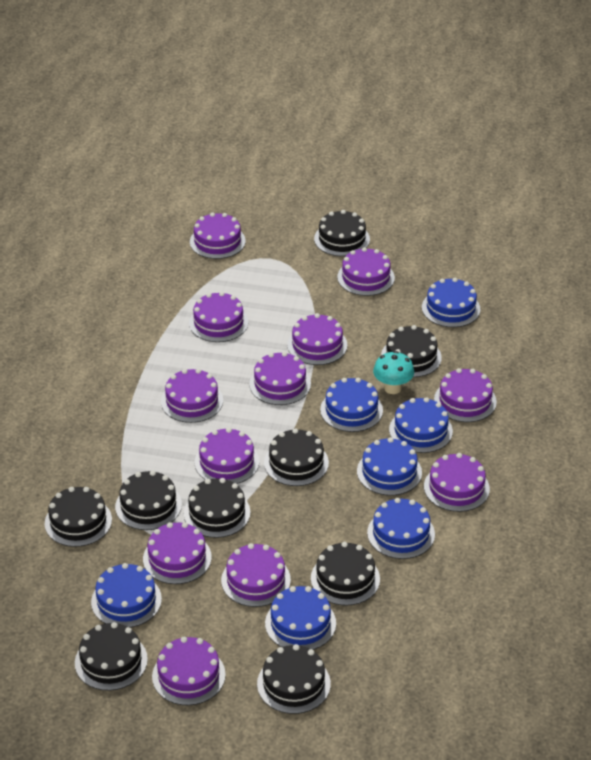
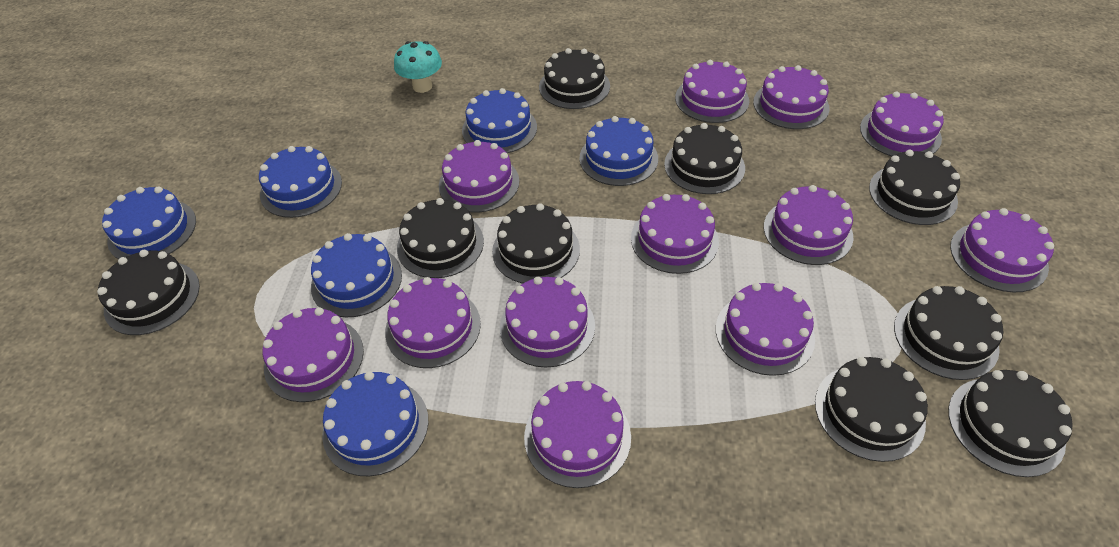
blue cake: 7 -> 6

